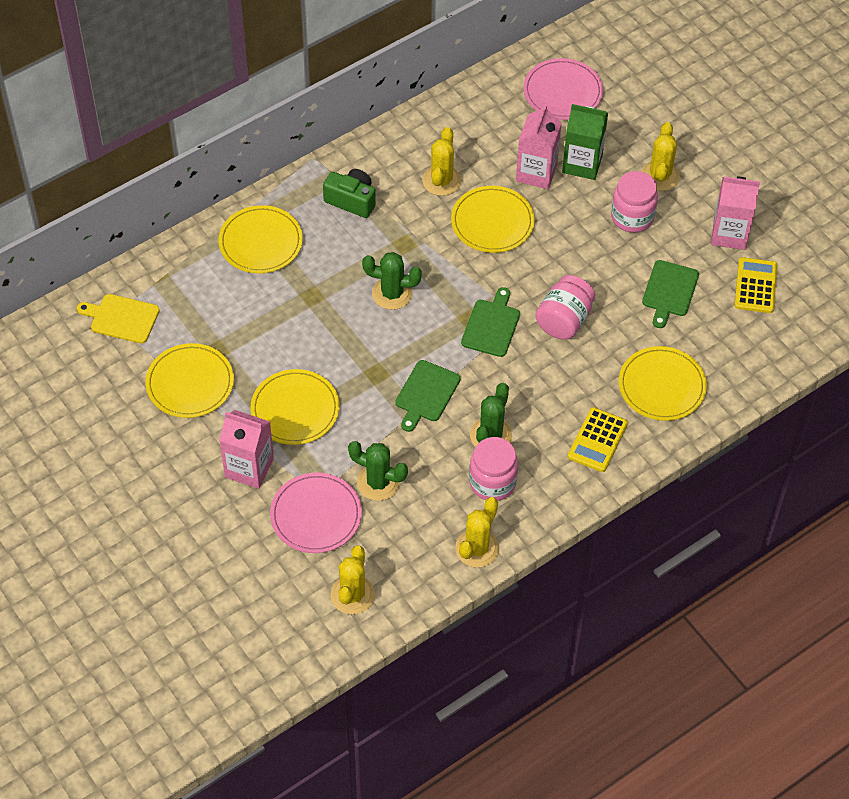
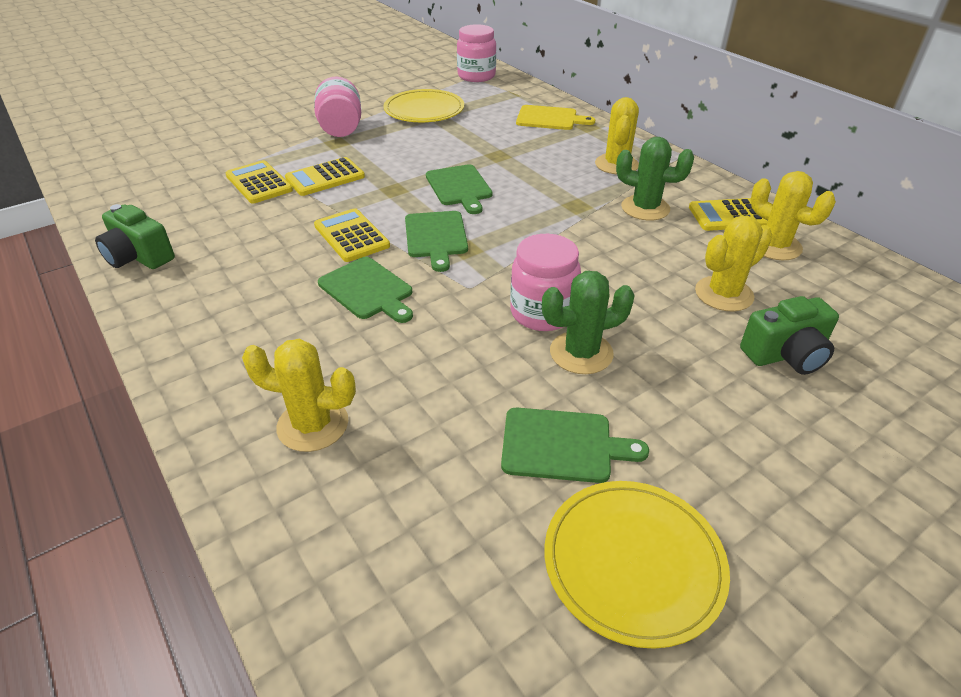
green cactus: 3 -> 2
green camera: 1 -> 2
green carton: 1 -> 0
green cutting board: 3 -> 4
pink carton: 3 -> 0
pink plate: 2 -> 0
yellow calculator: 2 -> 4
yellow plate: 5 -> 2

